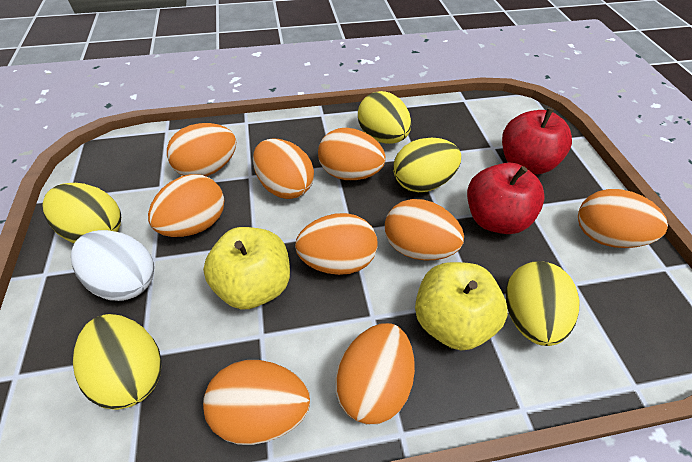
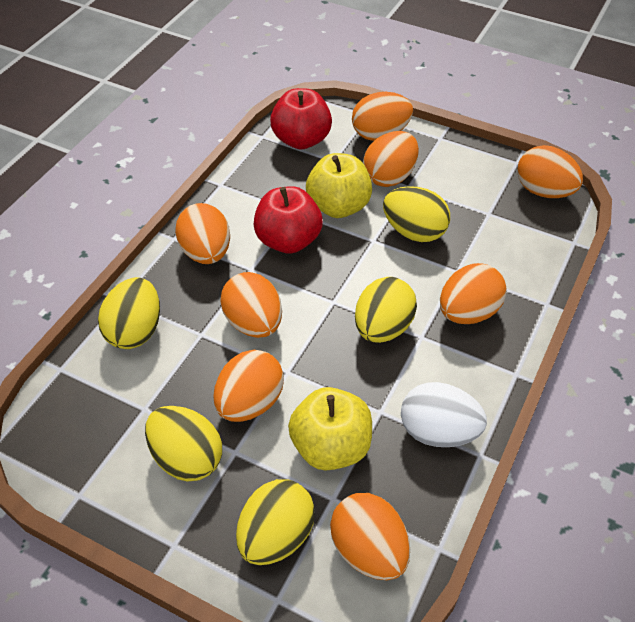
orange egg: 9 -> 8

